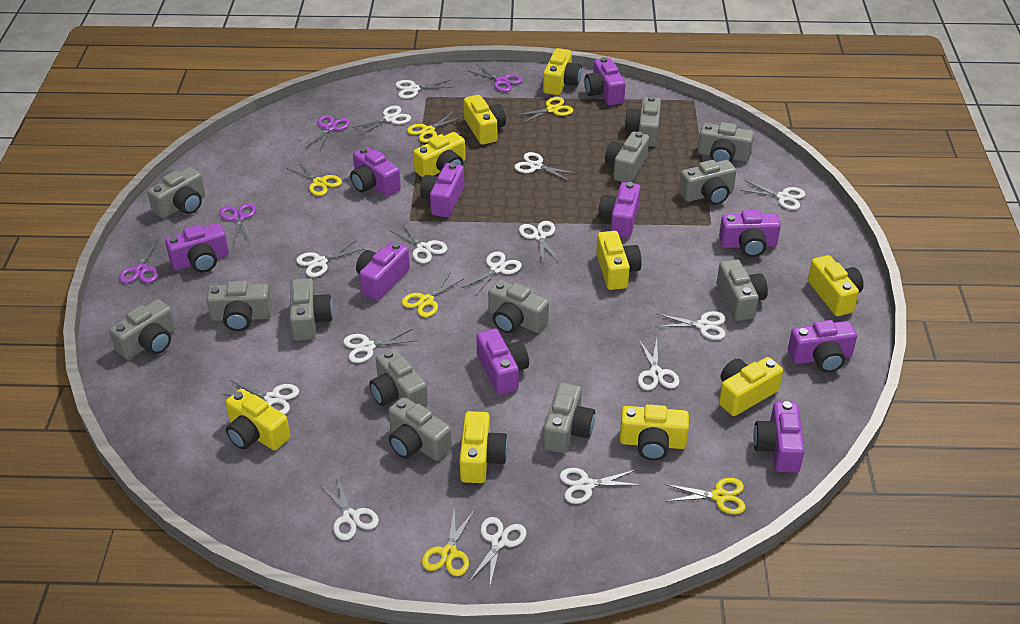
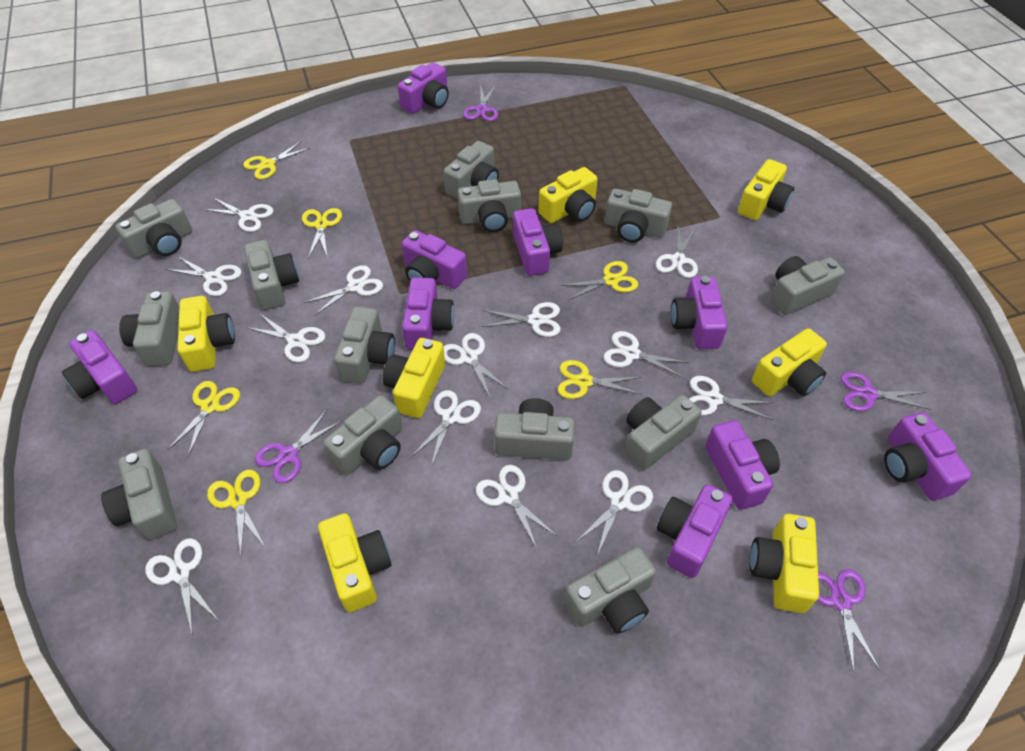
purple camera: 10 -> 9
white scissors: 15 -> 13
yellow camera: 9 -> 7

